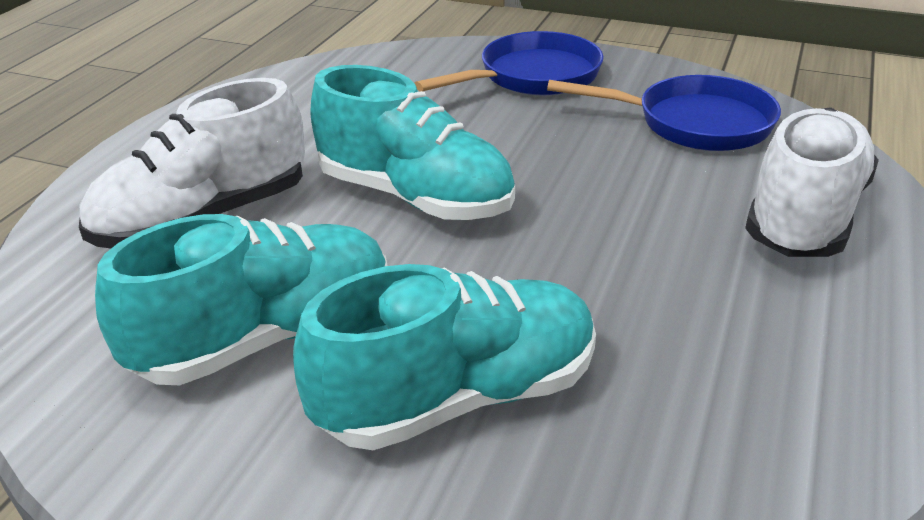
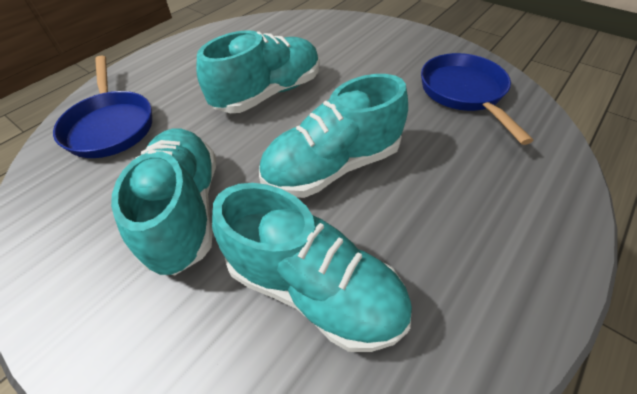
turquoise shoe: 3 -> 4
white shoe: 2 -> 0

